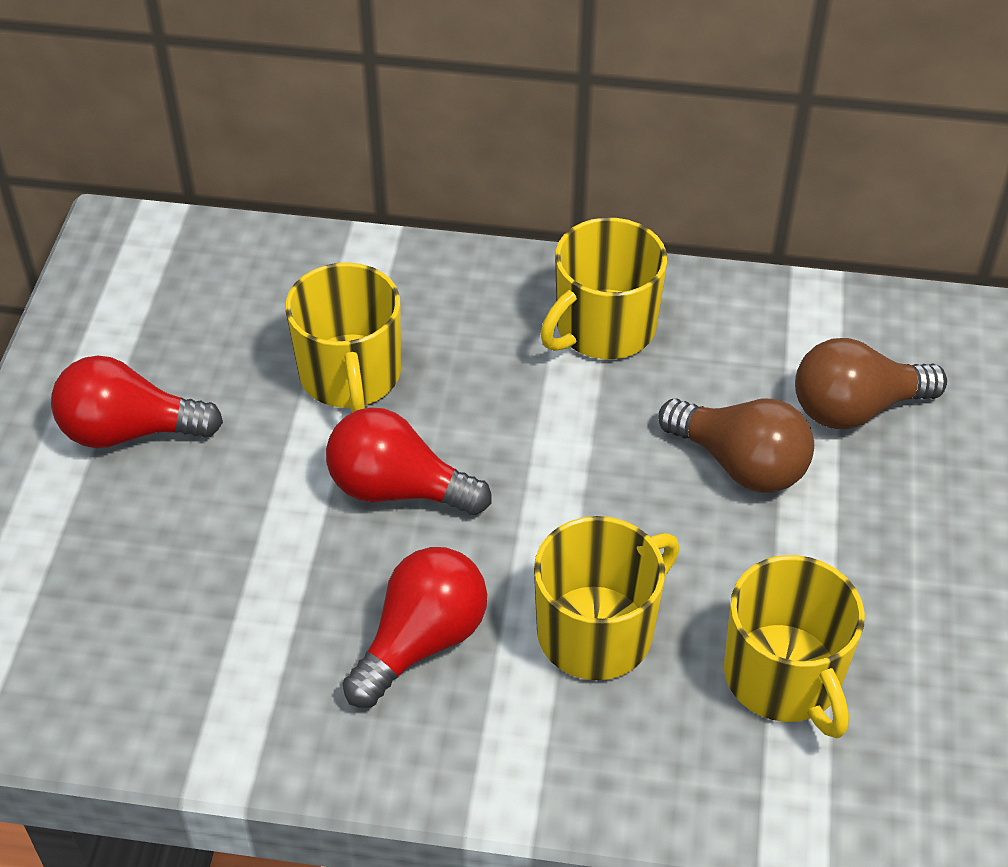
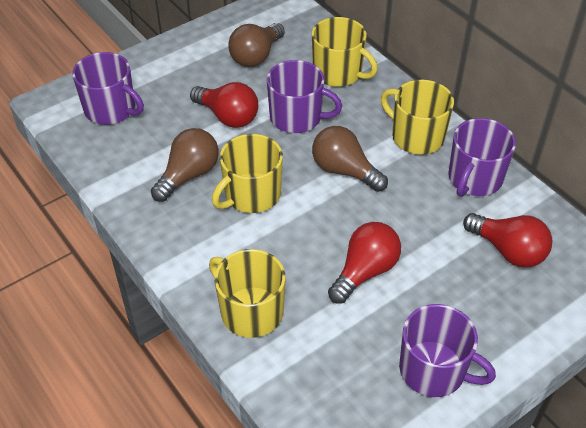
brown light bulb: 2 -> 3
purple mug: 0 -> 4

